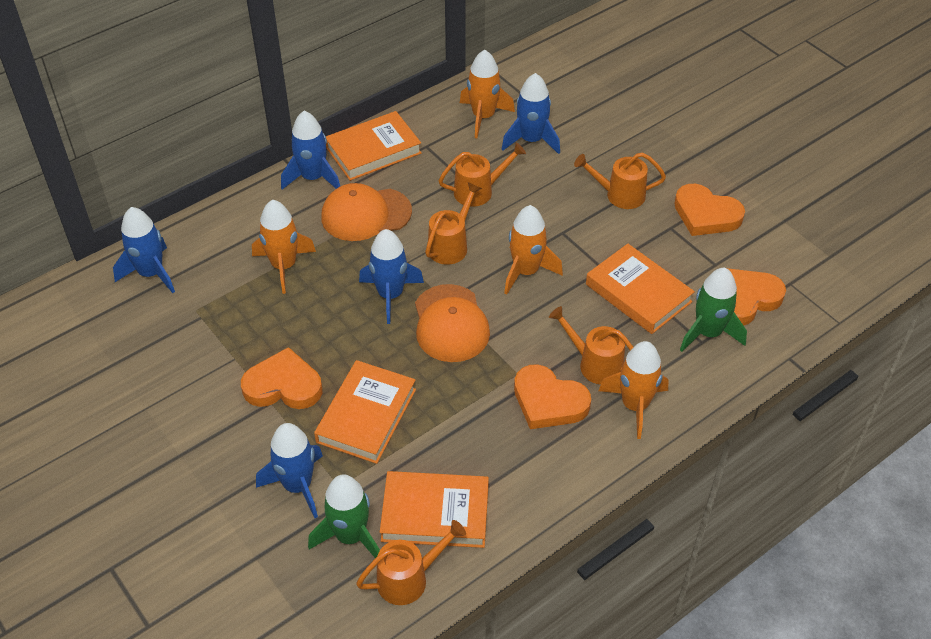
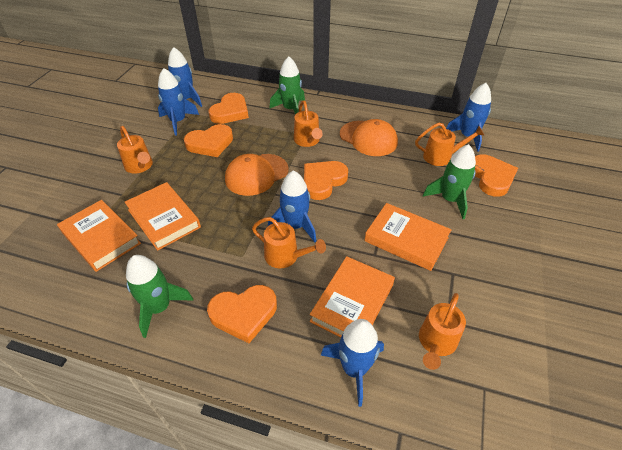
green rocket: 2 -> 3
orange heart: 4 -> 5
orange rocket: 4 -> 0

